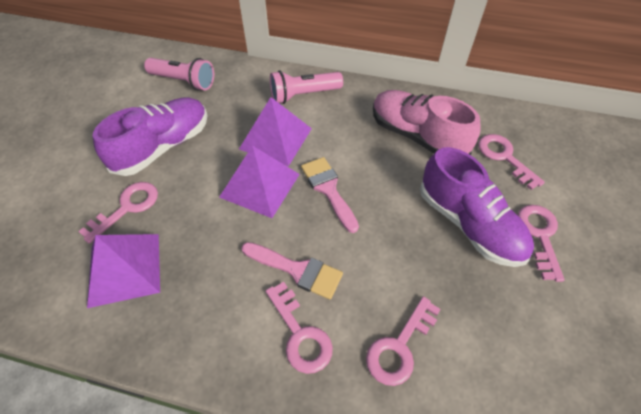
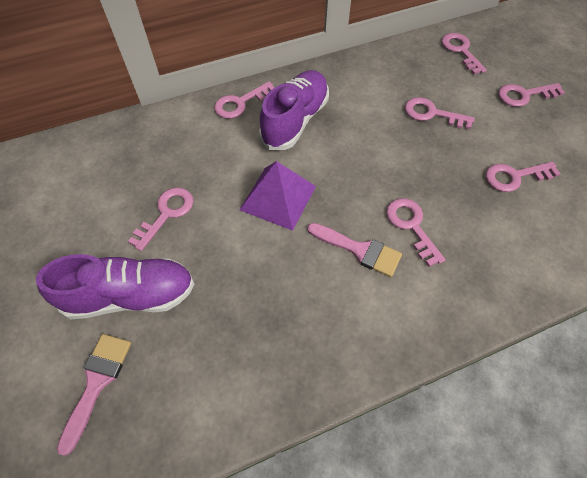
pink flashlight: 2 -> 0
pink key: 5 -> 7
pink shoe: 1 -> 0
purple pyramid: 3 -> 1

